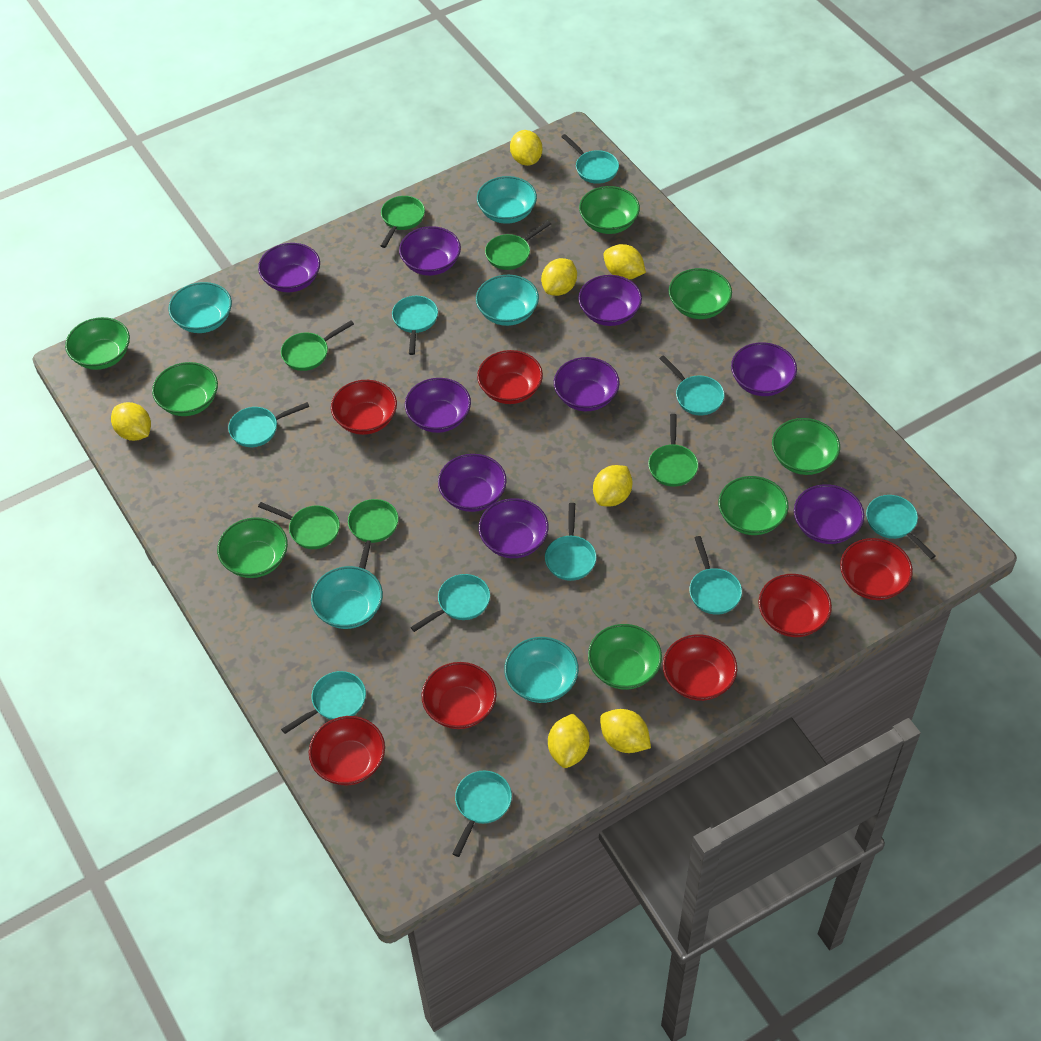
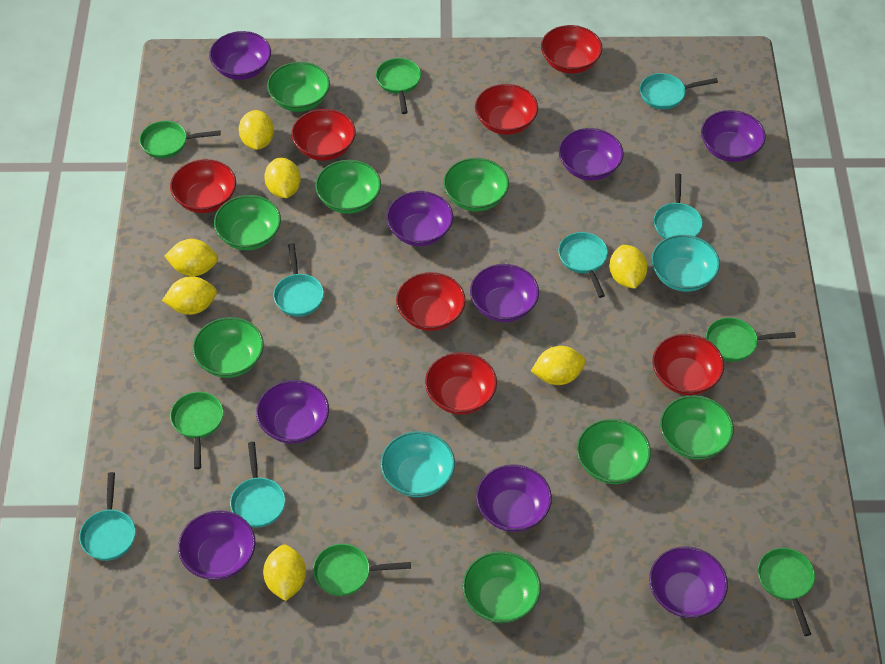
turquoise bowl: 5 -> 2
turquoise pan: 10 -> 6

